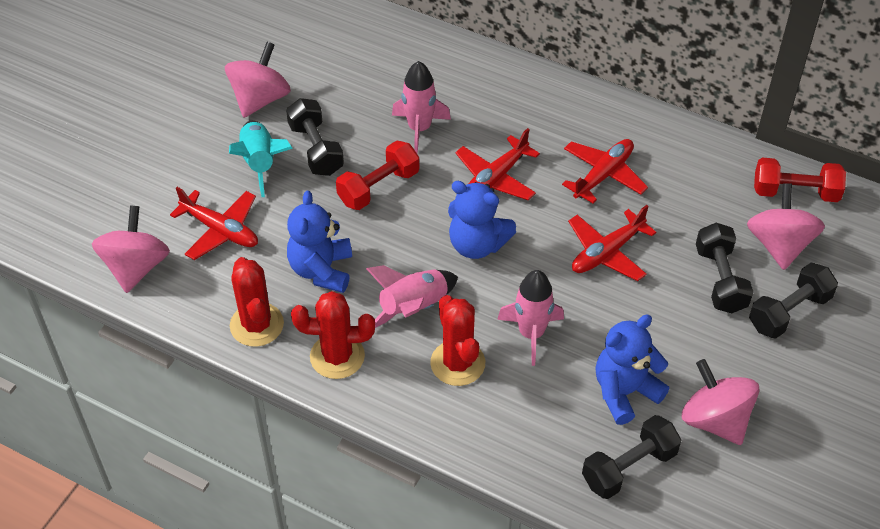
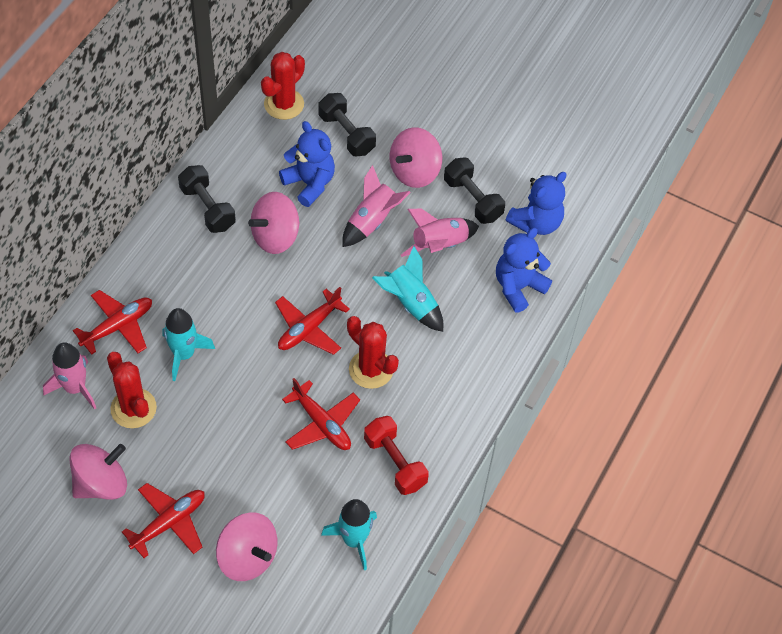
black dumbbell: 4 -> 3
red dumbbell: 2 -> 1
turquoise rocket: 1 -> 3

